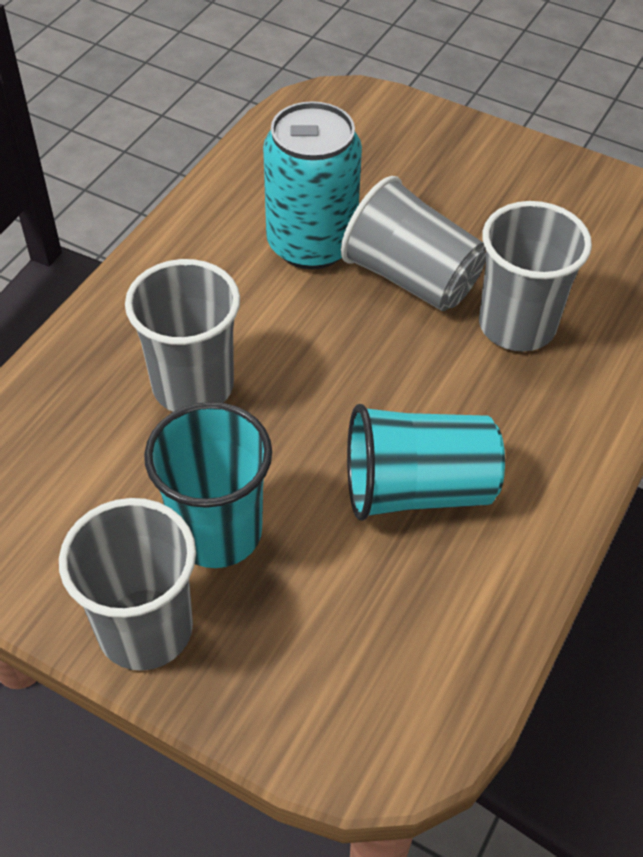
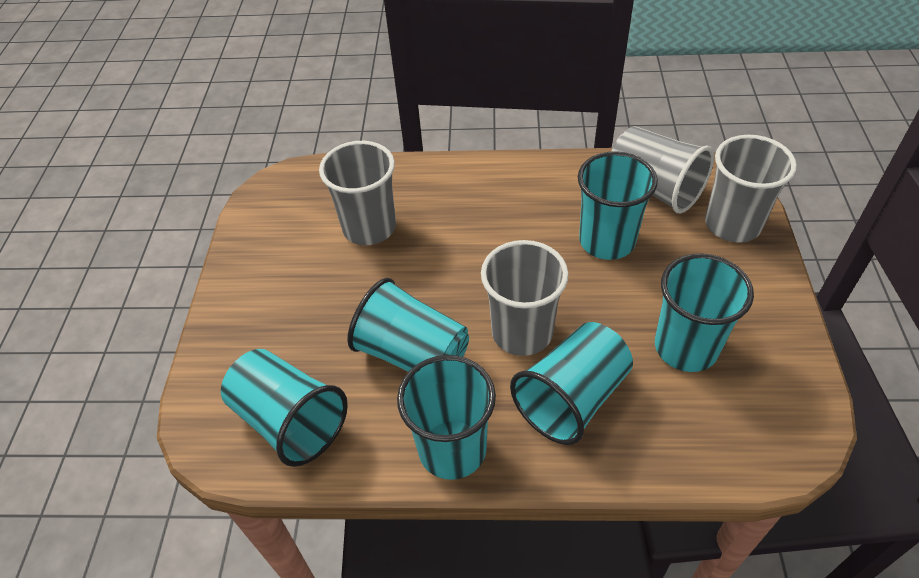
turquoise can: 1 -> 0
turquoise cup: 2 -> 6

